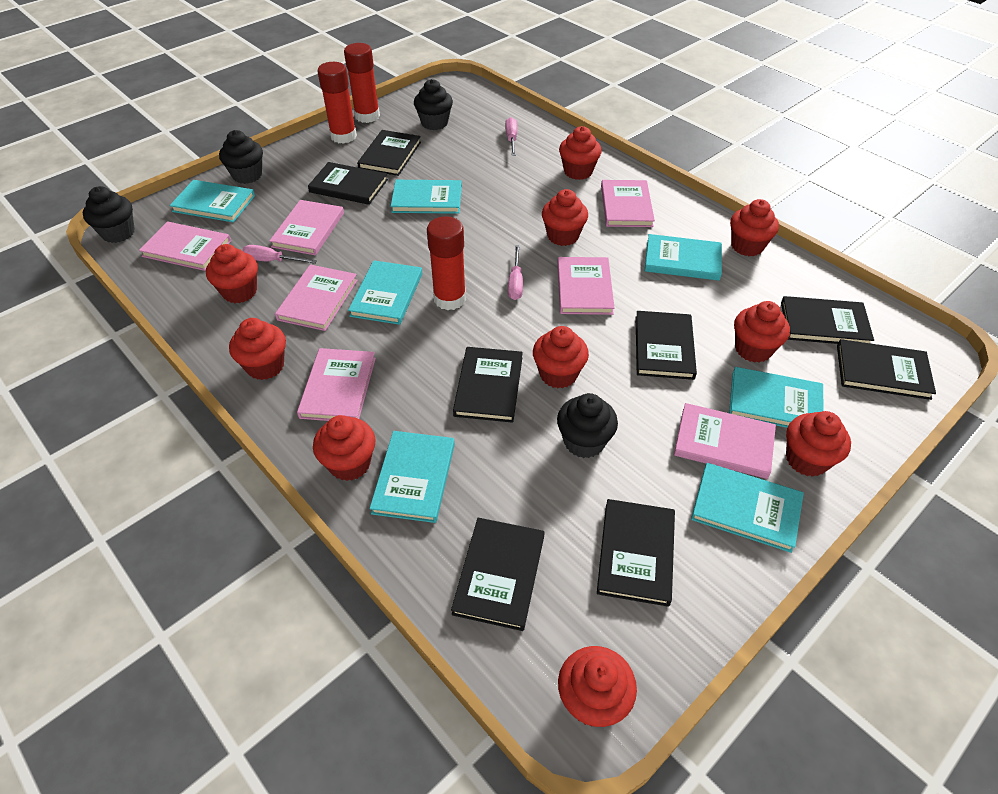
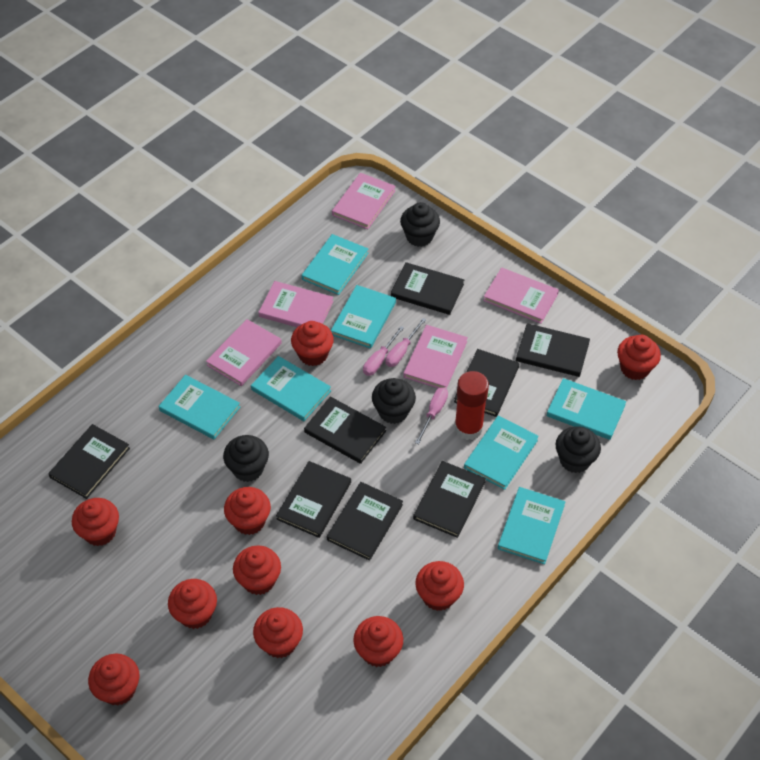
pink book: 7 -> 5
red glue stick: 3 -> 1

